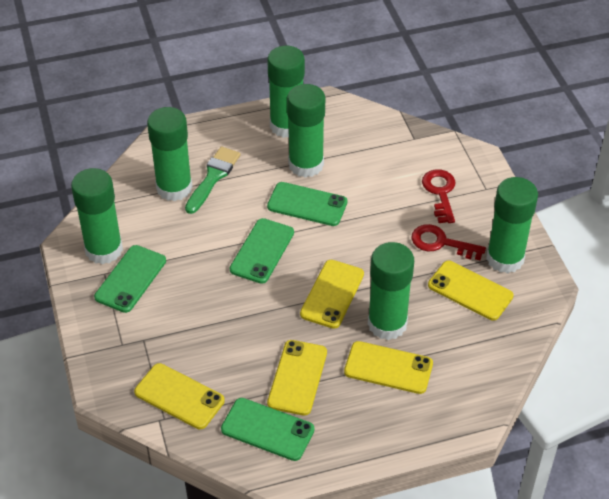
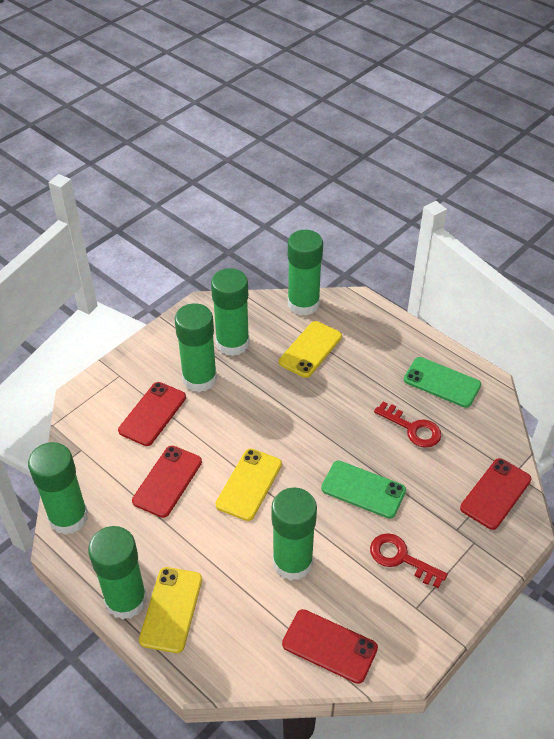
green brush: 1 -> 0
green phone: 4 -> 2
red phone: 0 -> 4
yellow phone: 5 -> 3

